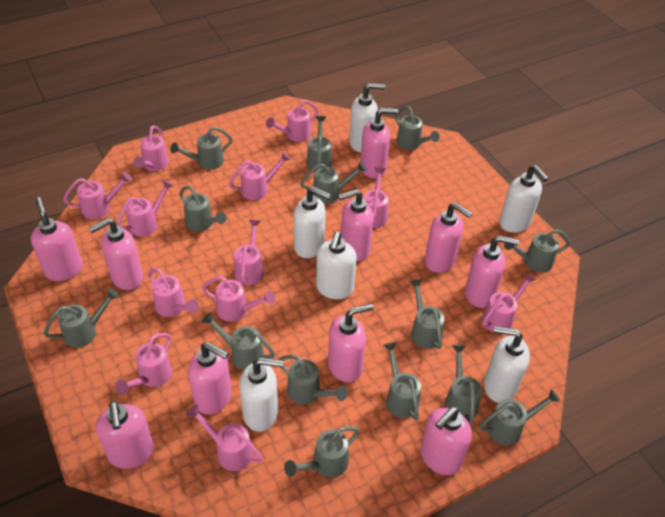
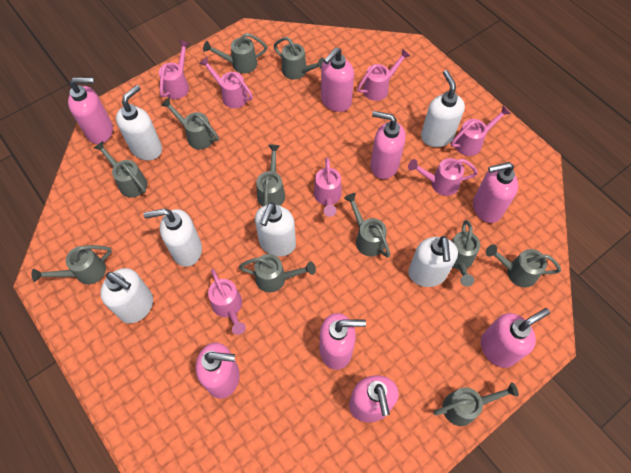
grey watering can: 14 -> 11
pink soap dispenser: 10 -> 8
pink watering can: 12 -> 7

